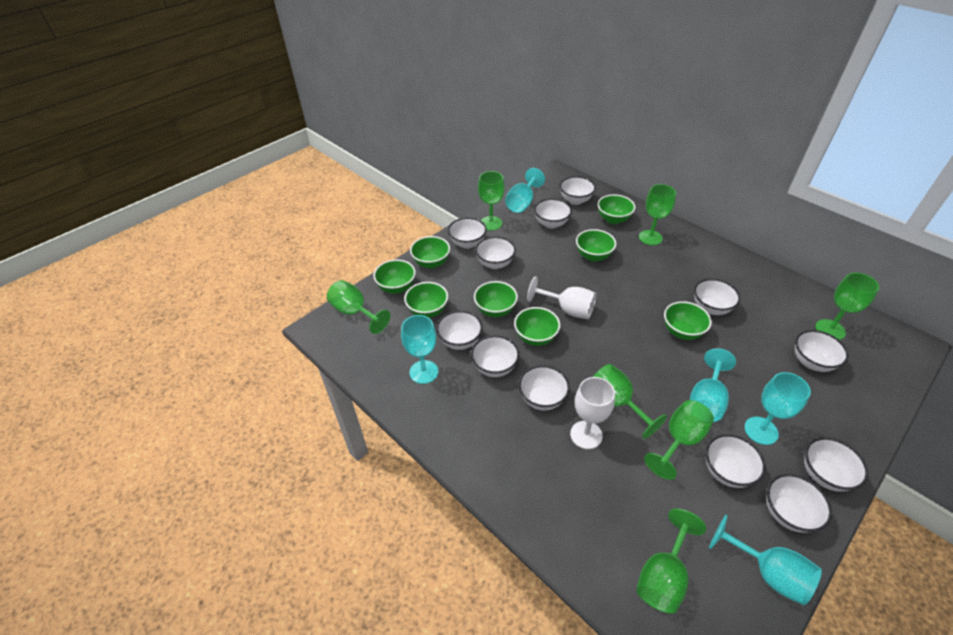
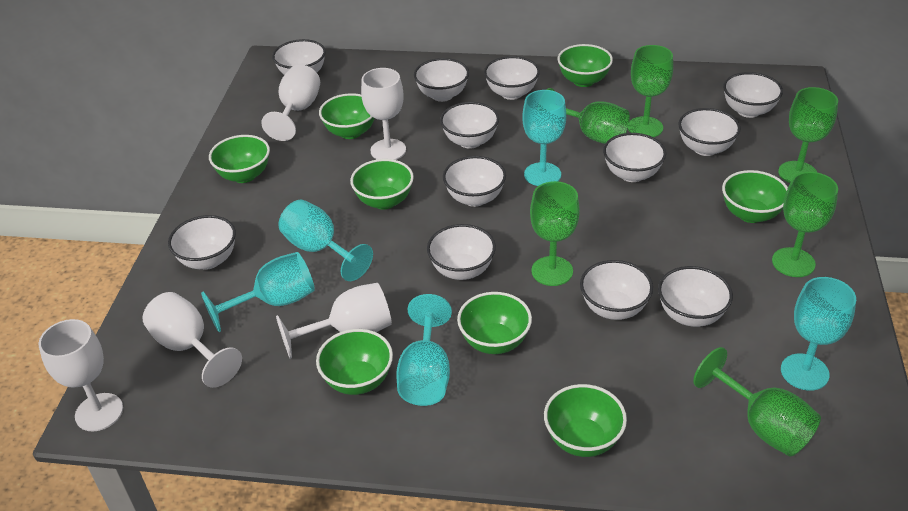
green goblet: 7 -> 6
white goblet: 2 -> 5

